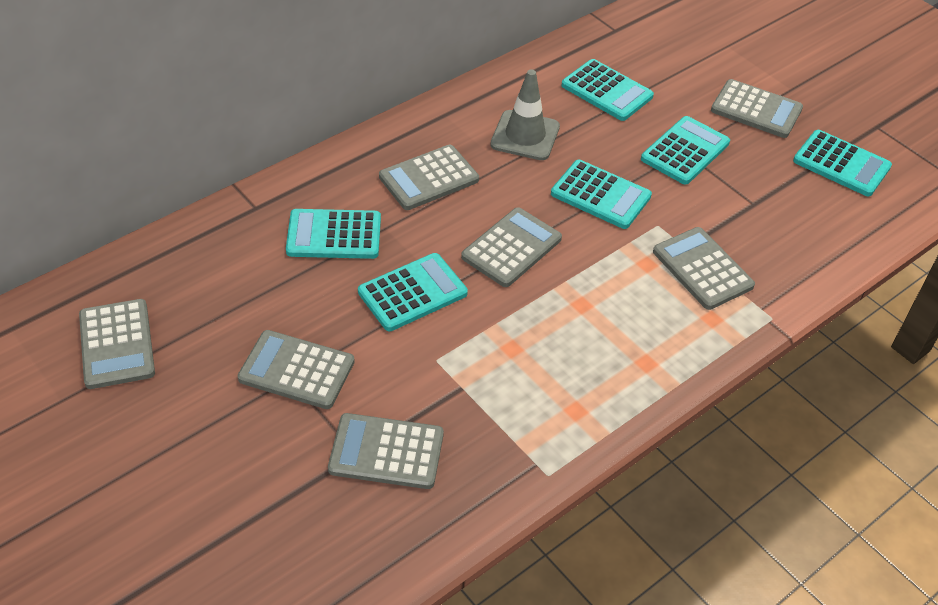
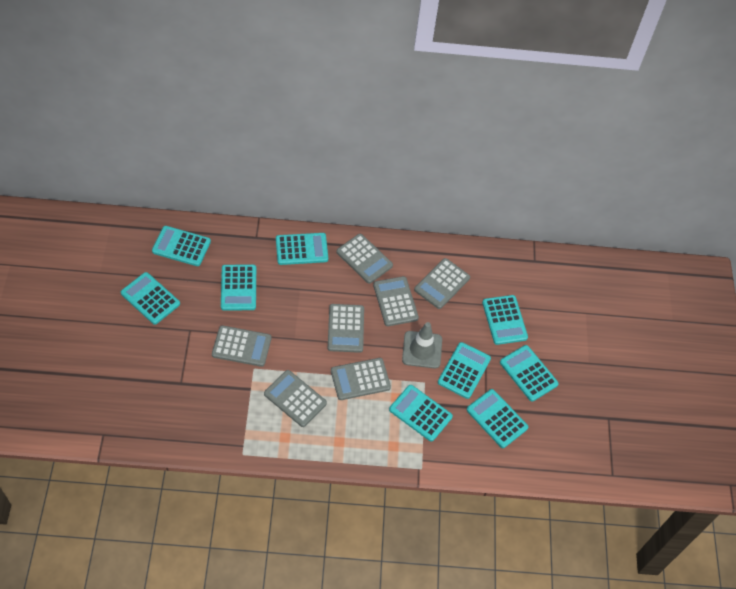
turquoise calculator: 6 -> 9

